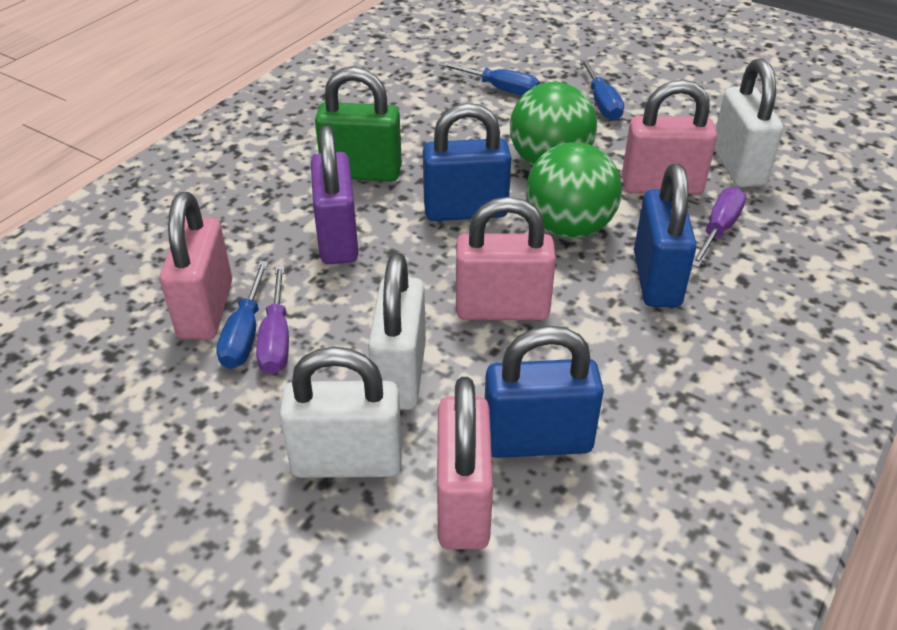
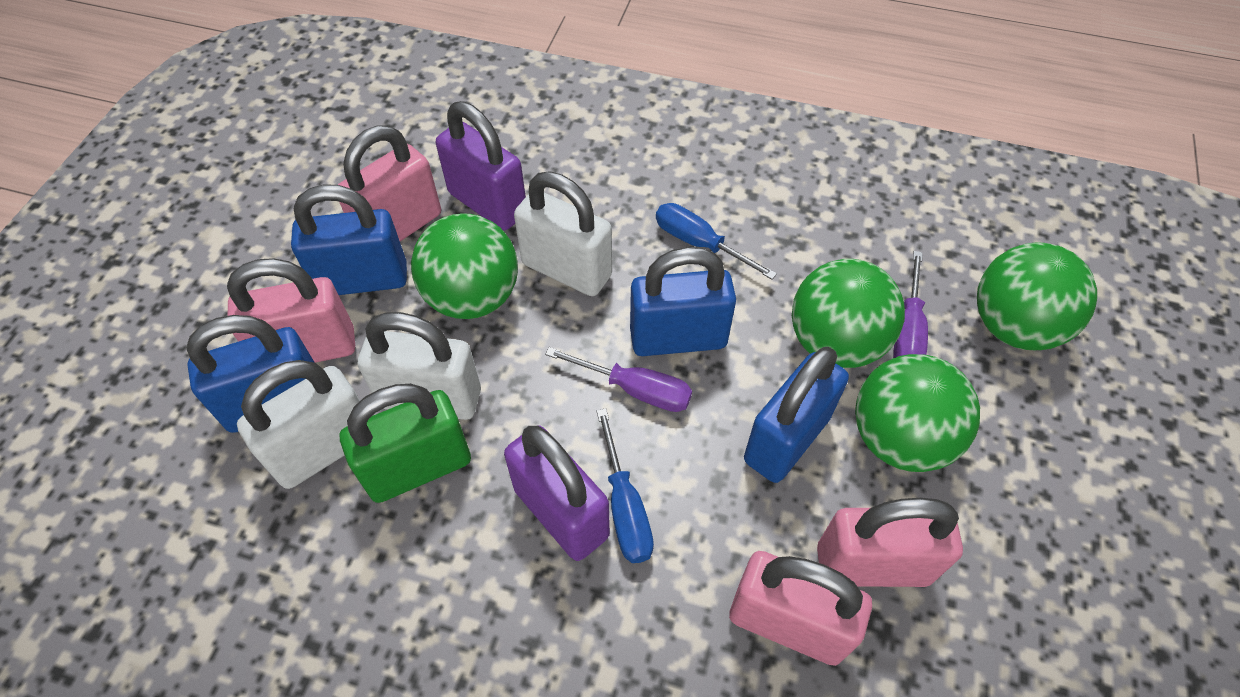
blue padlock: 3 -> 4
blue screwdriver: 3 -> 2
green ball: 2 -> 4
purple padlock: 1 -> 2

